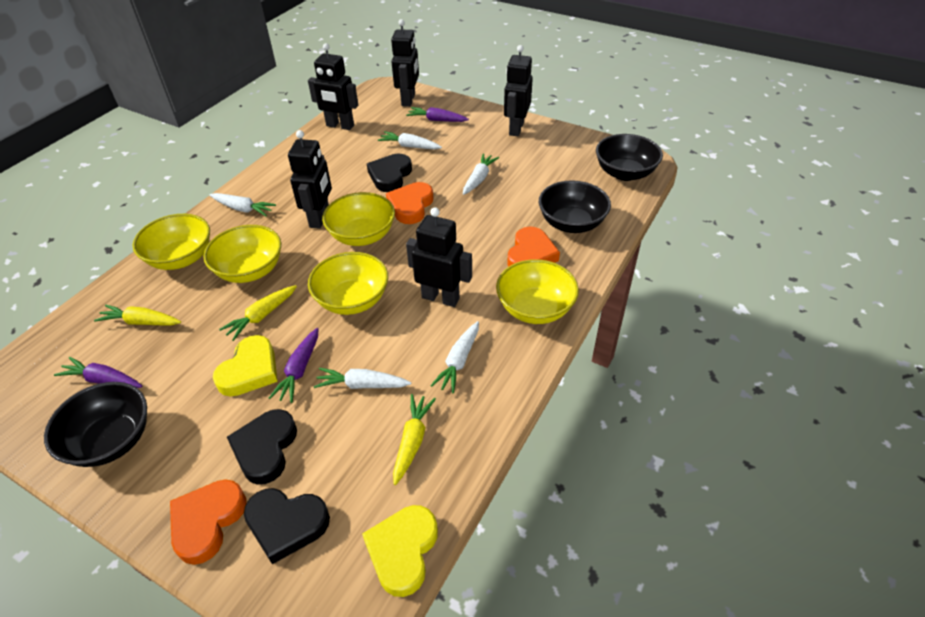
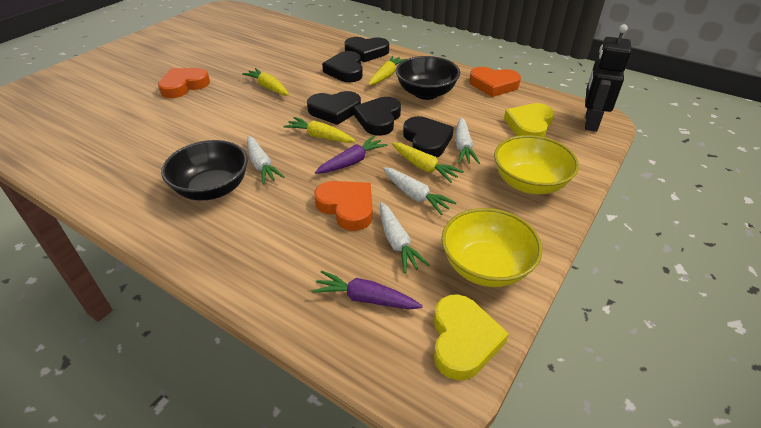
black bowl: 3 -> 2
black heart: 3 -> 5
black robot: 5 -> 1
purple carrot: 3 -> 2
white carrot: 5 -> 4
yellow bowl: 5 -> 2
yellow carrot: 3 -> 4

